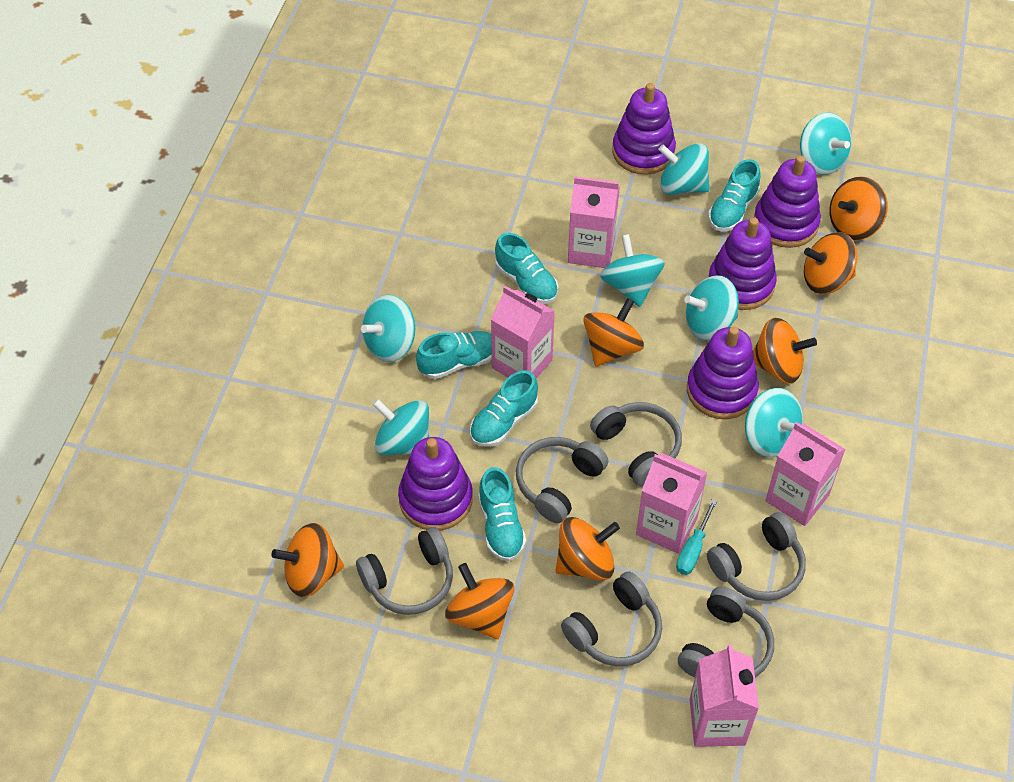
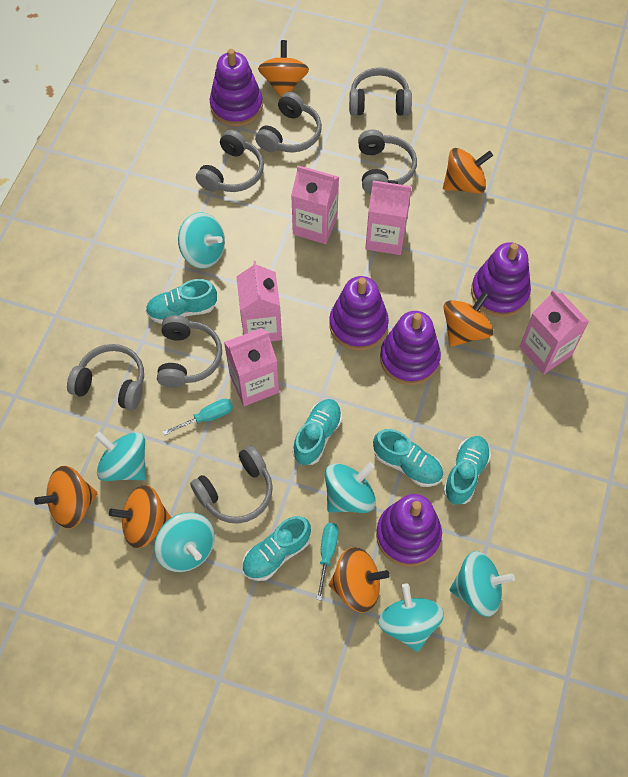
grey headphones: 6 -> 7
orange spinning top: 7 -> 6
turquoise screwdriver: 1 -> 2
turquoise spinning top: 7 -> 6

